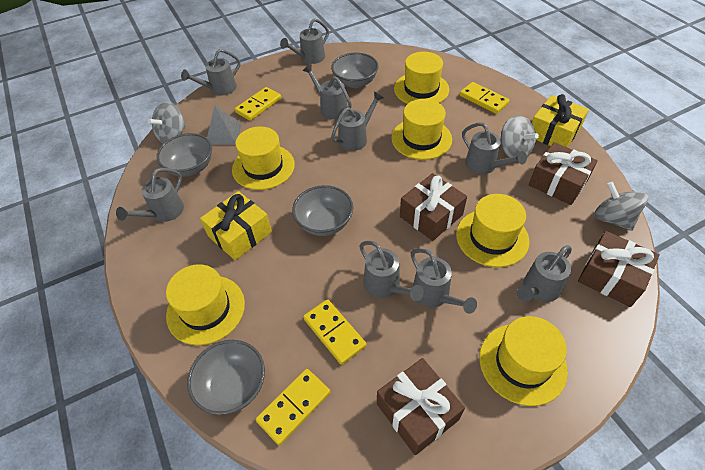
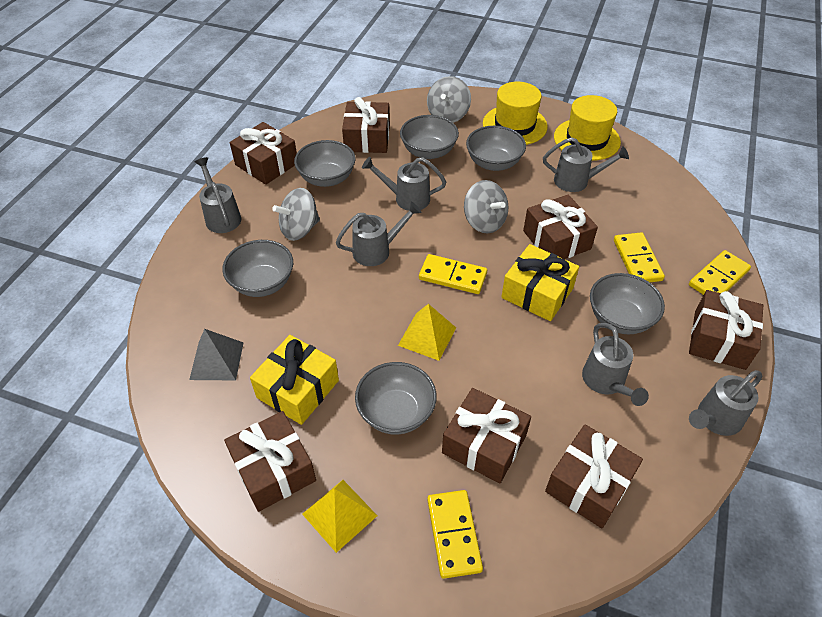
brown gift: 4 -> 7
grey bowl: 4 -> 6
grey watering can: 9 -> 6
yellow hat: 6 -> 2
yellow pyramid: 0 -> 2

